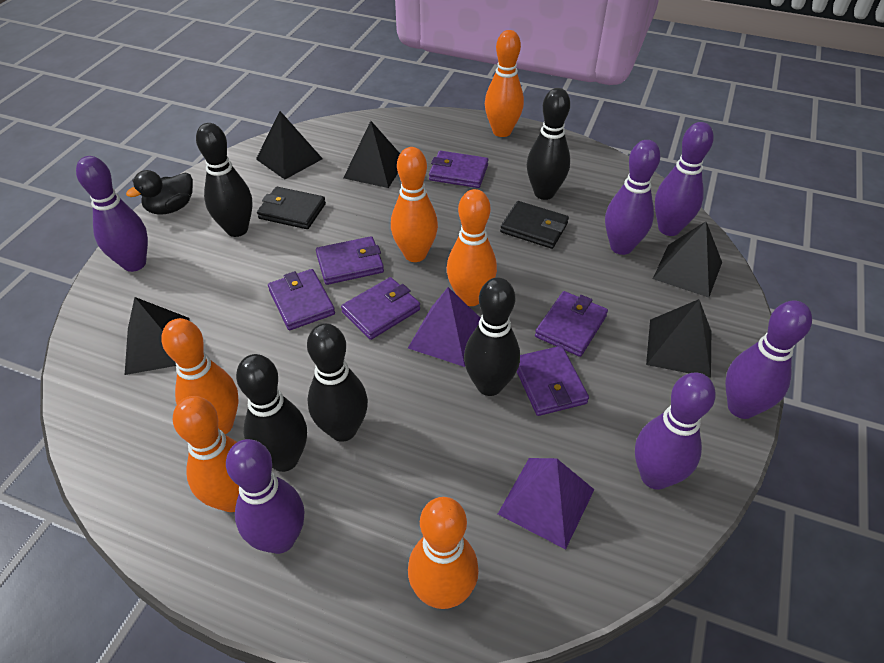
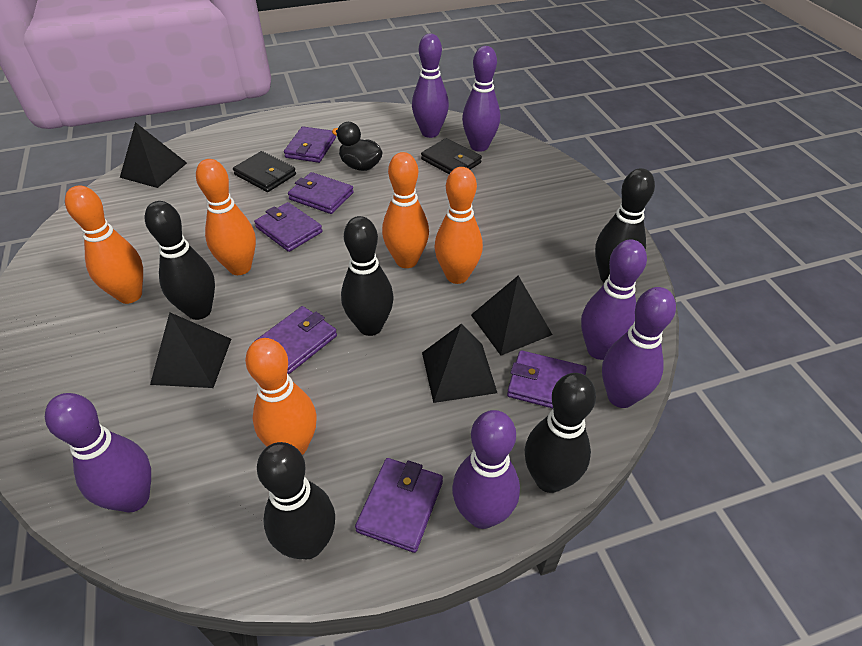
black pyramid: 5 -> 4
orange bowling pin: 6 -> 5
purple pyramid: 2 -> 0

